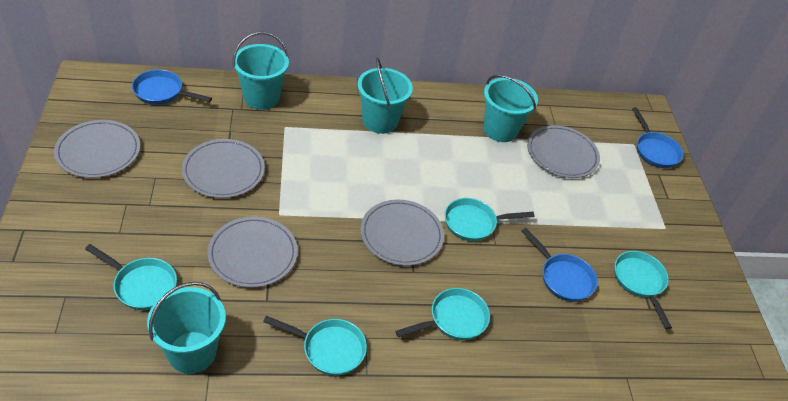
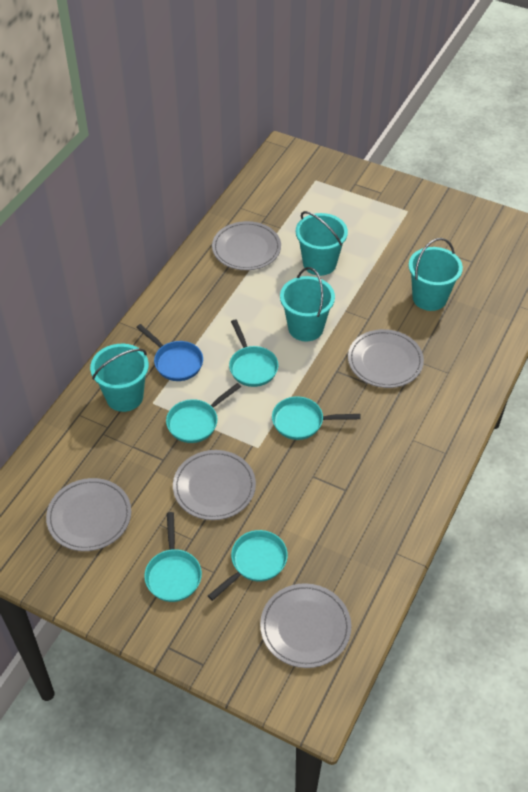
blue pan: 3 -> 1

